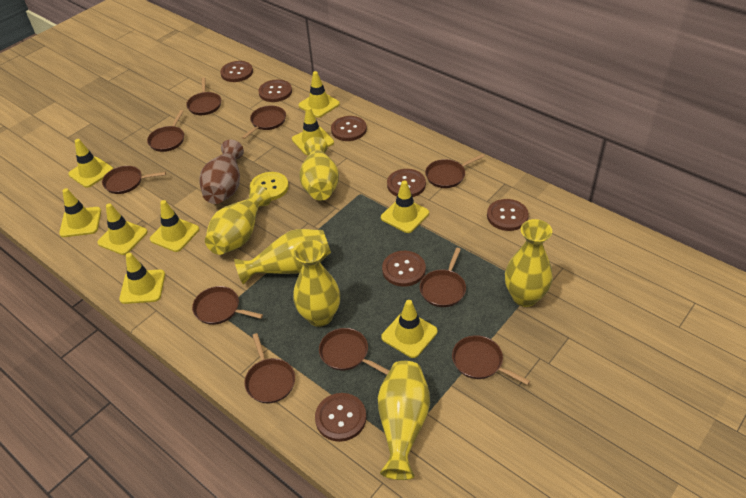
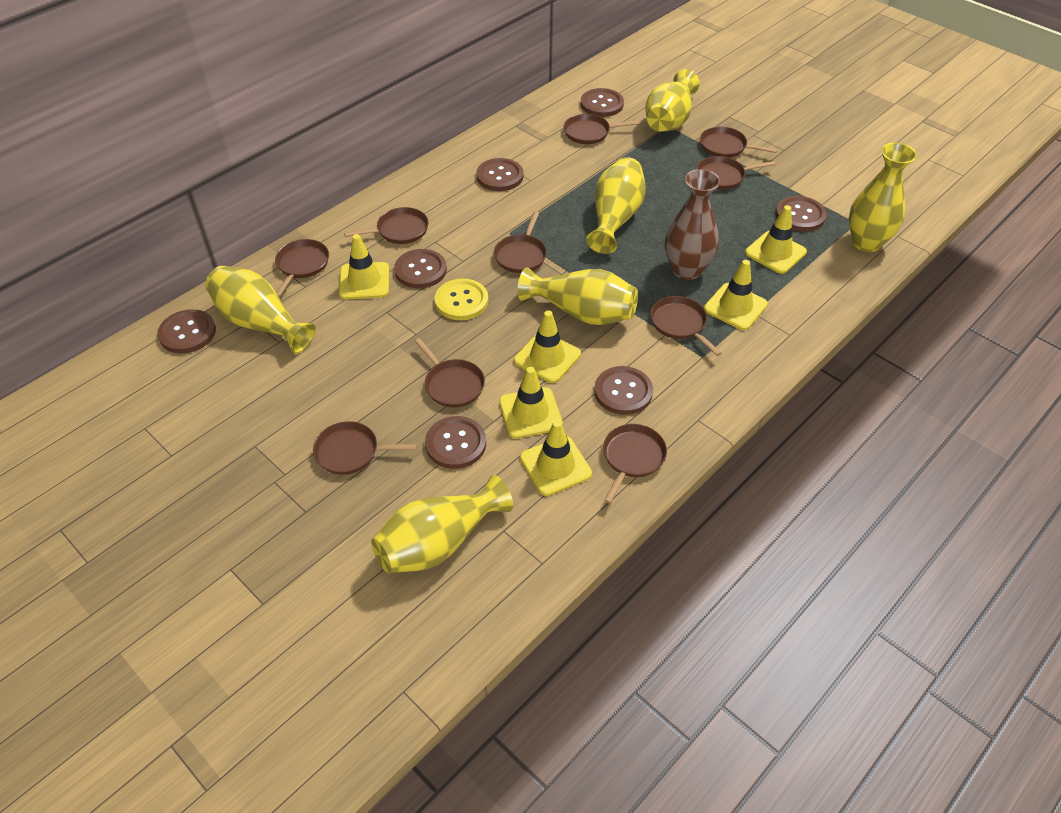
yellow traffic cone: 9 -> 6

